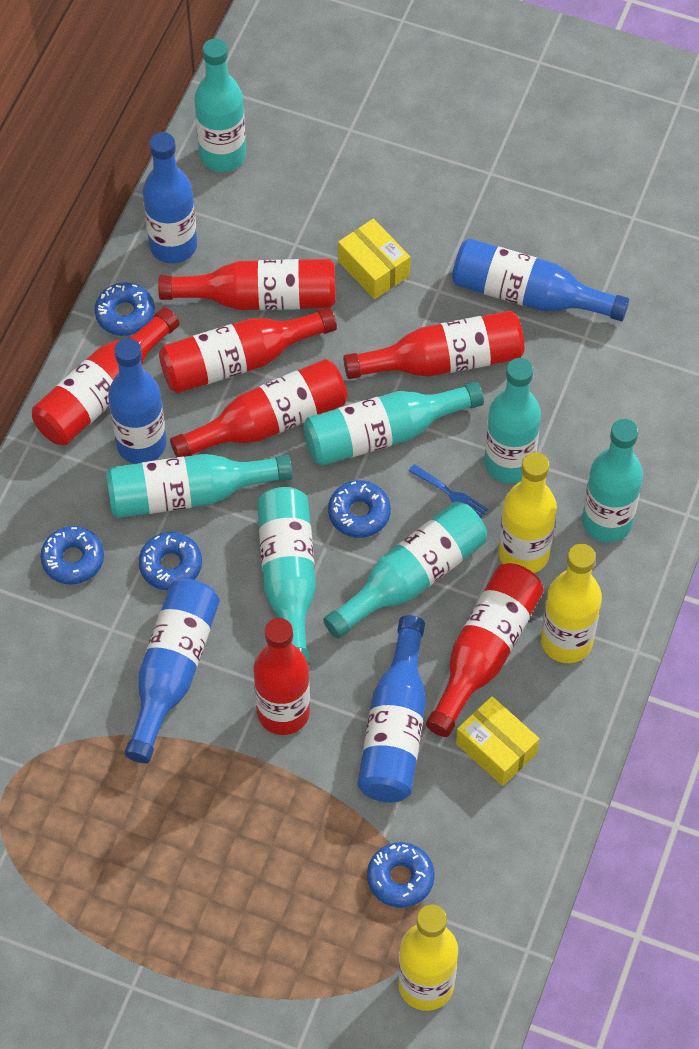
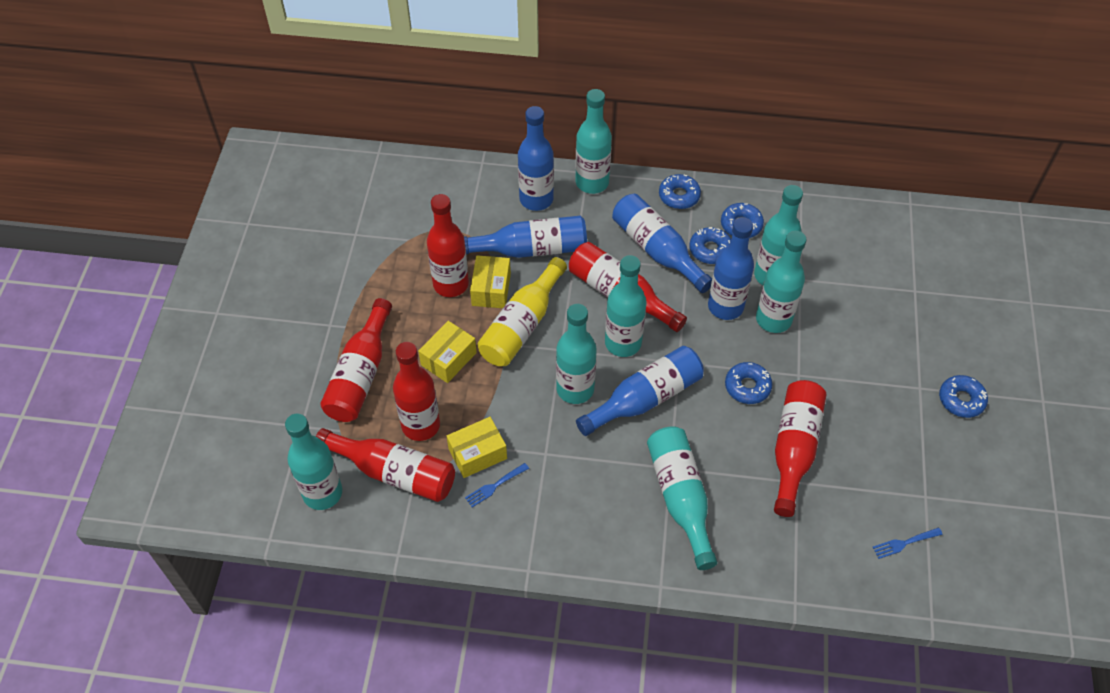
blue fork: 1 -> 2
red bottle: 7 -> 6
yellow bottle: 3 -> 1
yellow box: 2 -> 3

